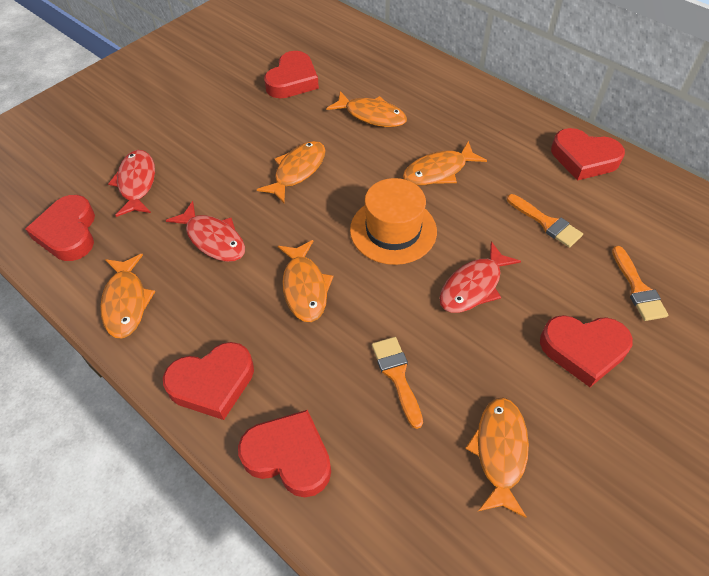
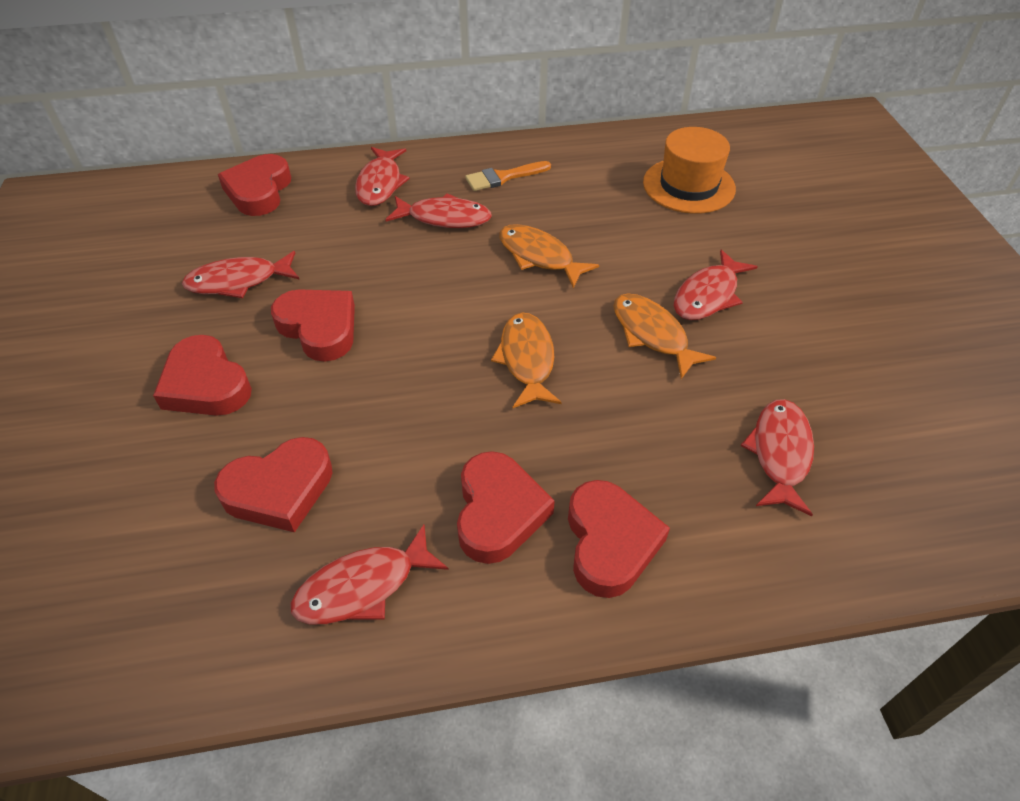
orange brush: 3 -> 1
orange fish: 6 -> 3
red fish: 3 -> 6

